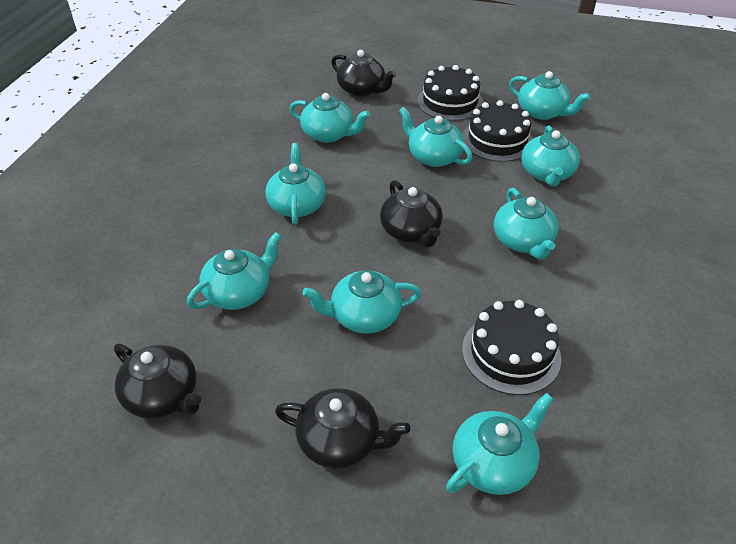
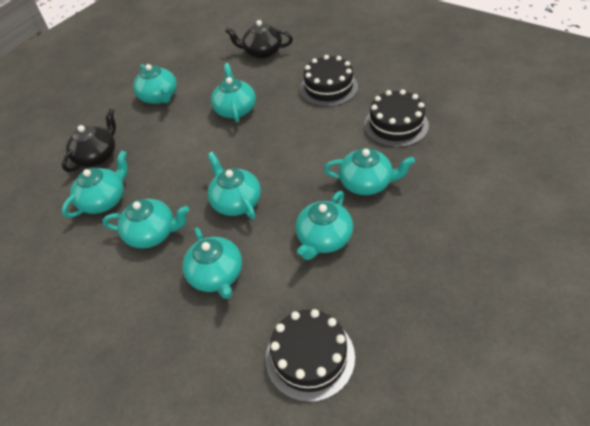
black teapot: 4 -> 2
turquoise teapot: 9 -> 8

